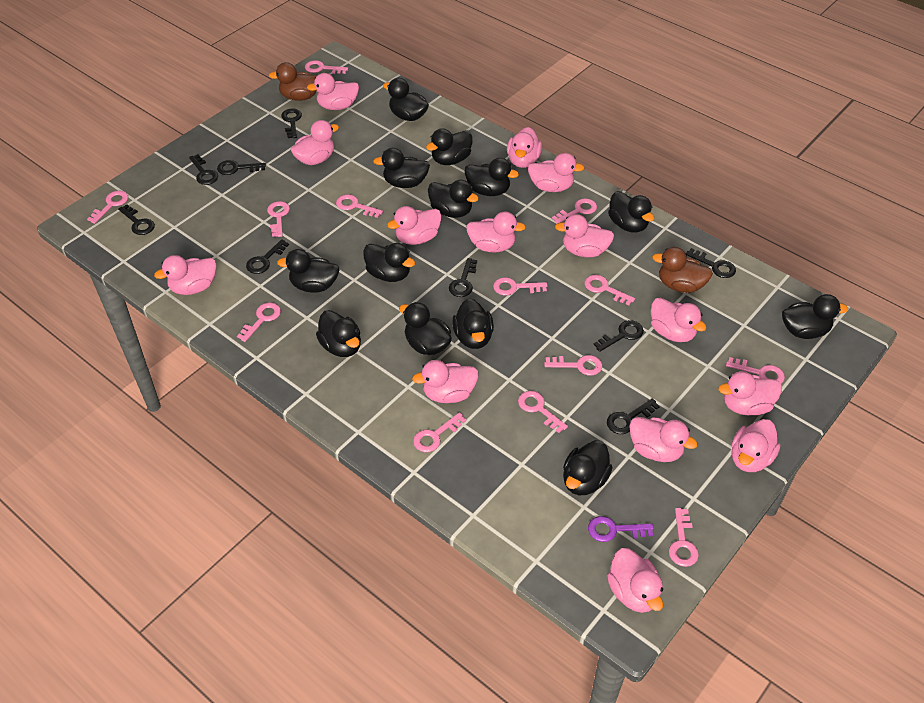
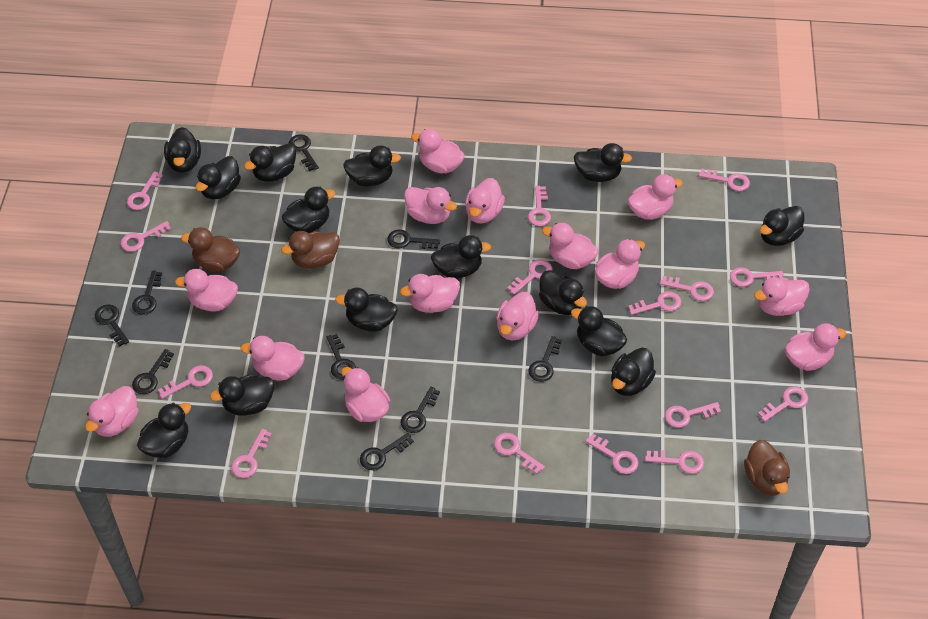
black duck: 13 -> 14
brown duck: 2 -> 3
pink key: 13 -> 15
purple key: 1 -> 0

